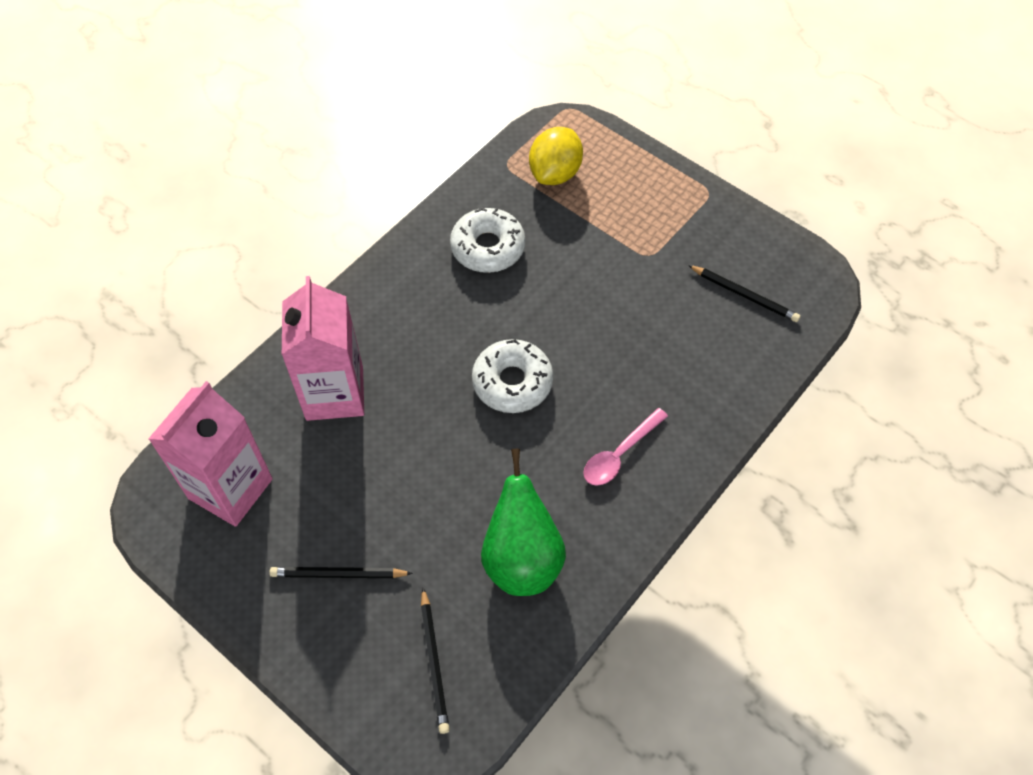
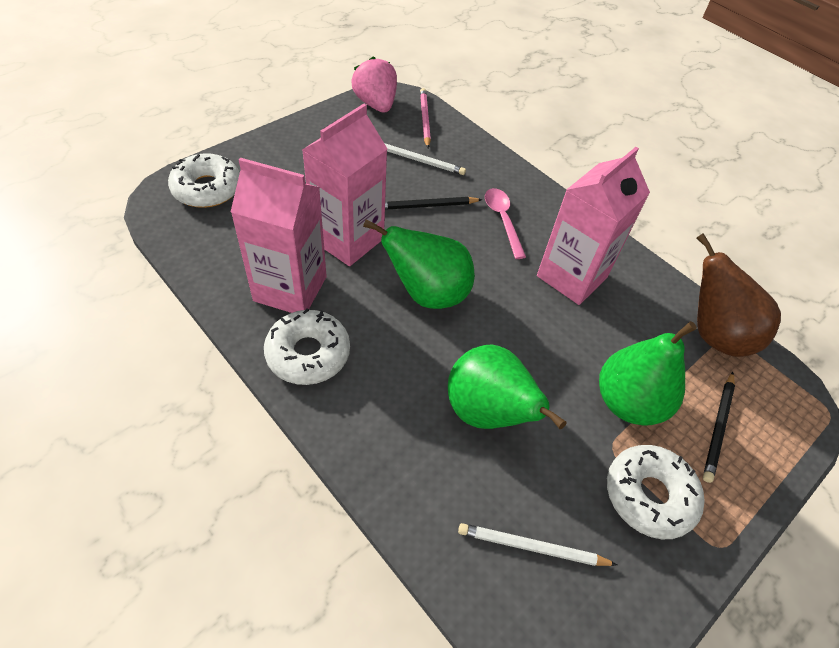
black pencil: 3 -> 2
brown pear: 0 -> 1
green pear: 1 -> 3
pink carton: 2 -> 3
pink pencil: 0 -> 1
pink strawberry: 0 -> 1
white donut: 2 -> 3
white pencil: 0 -> 2
yellow lemon: 1 -> 0

